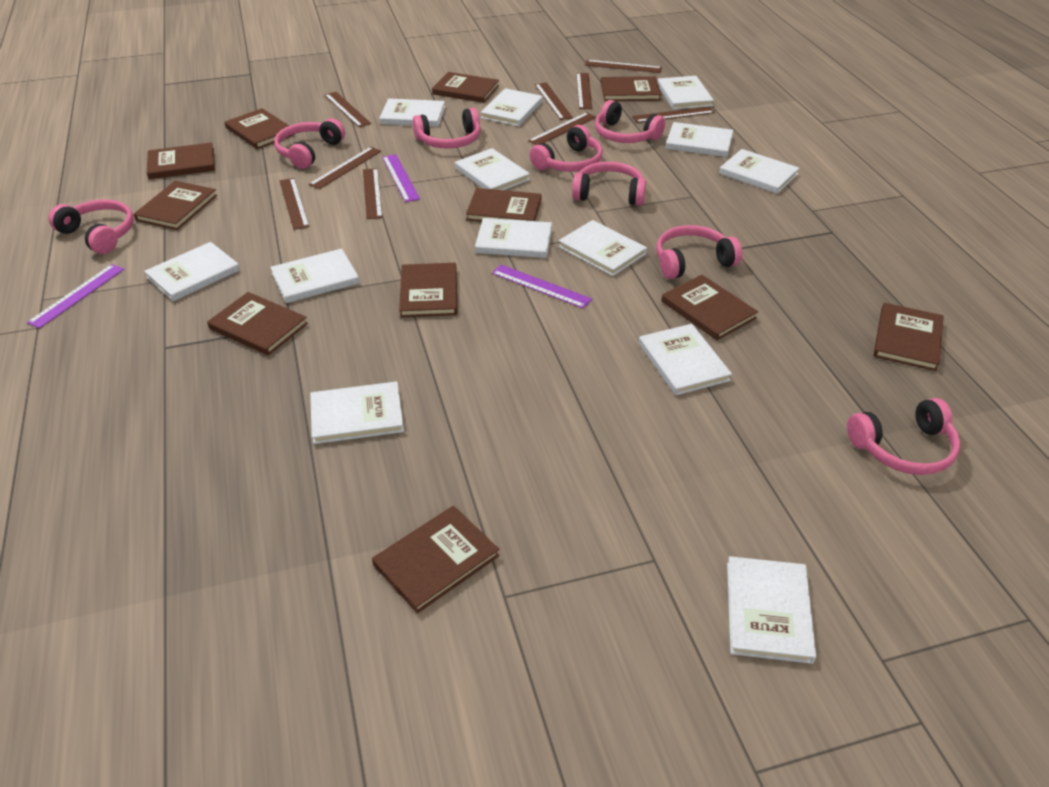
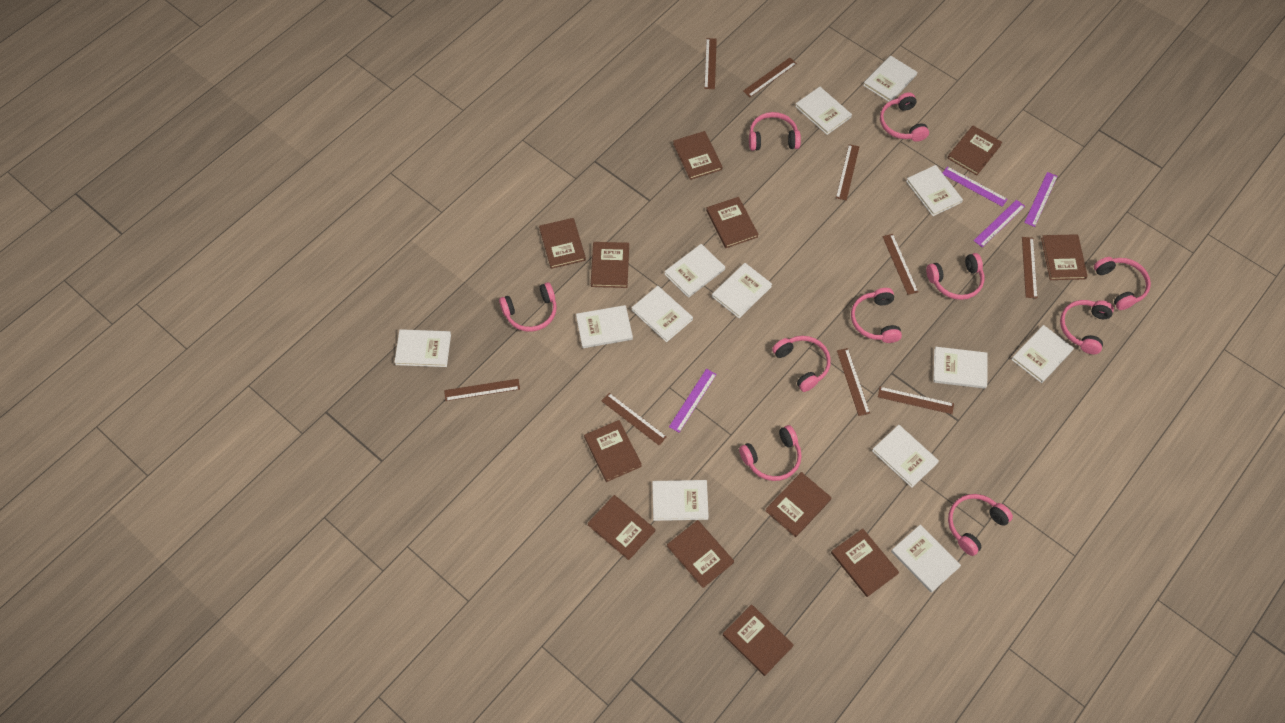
brown book: 11 -> 12
pink headphones: 8 -> 10
purple ruler: 3 -> 4

